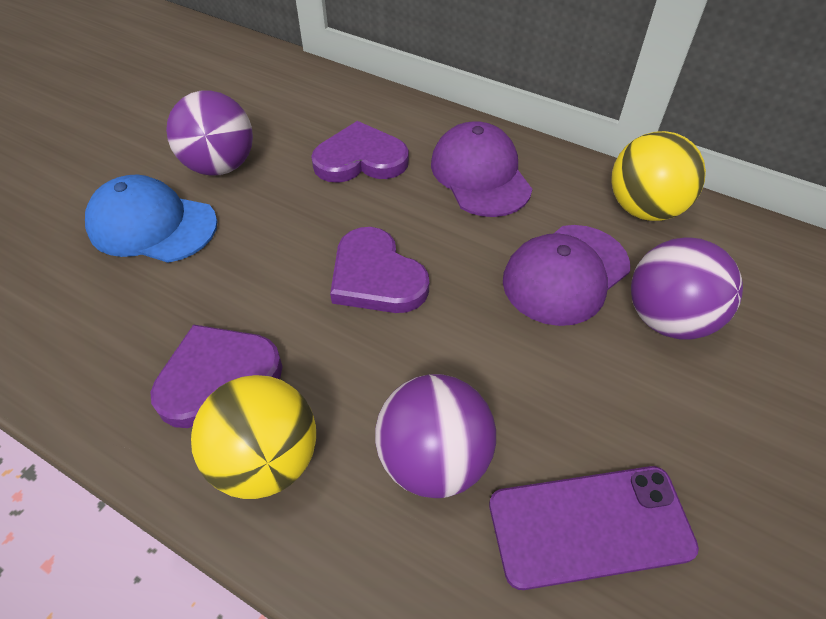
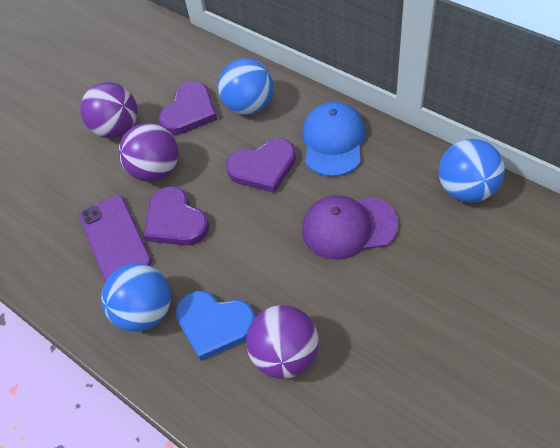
blue ball: 0 -> 3
blue heart: 0 -> 1
purple cap: 2 -> 1
yellow ball: 2 -> 0

